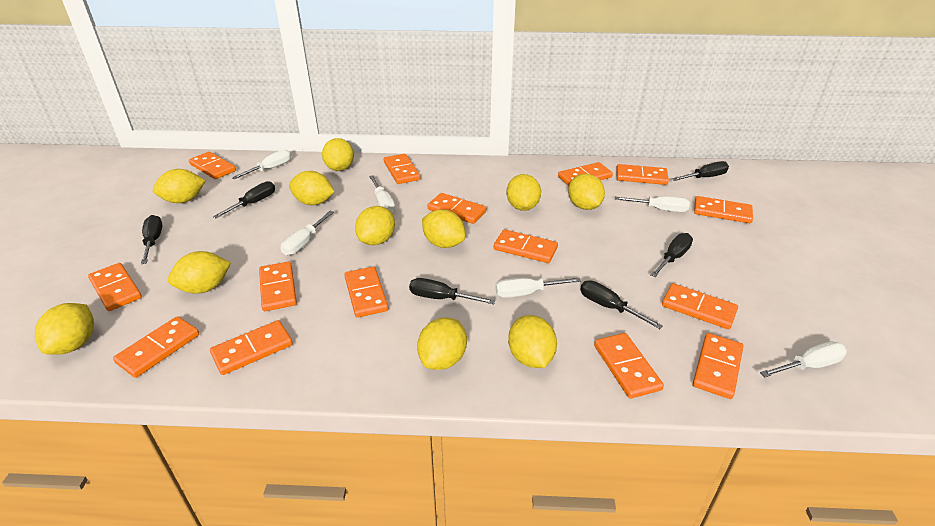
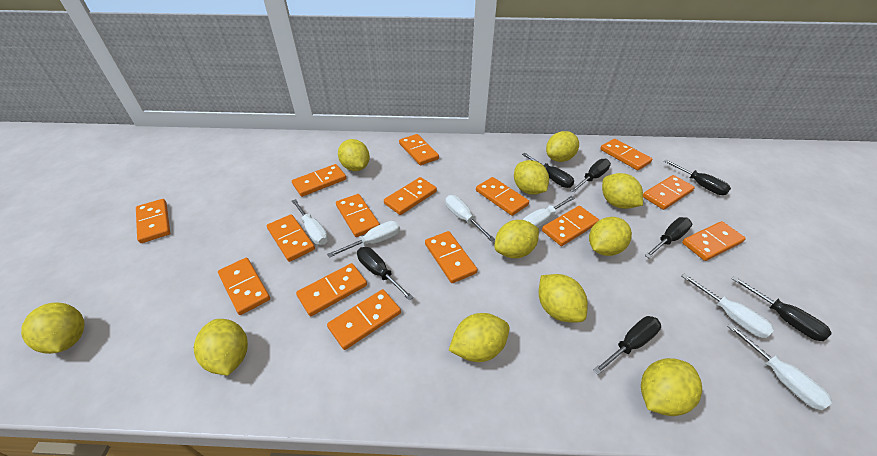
black screwdriver: 6 -> 7

